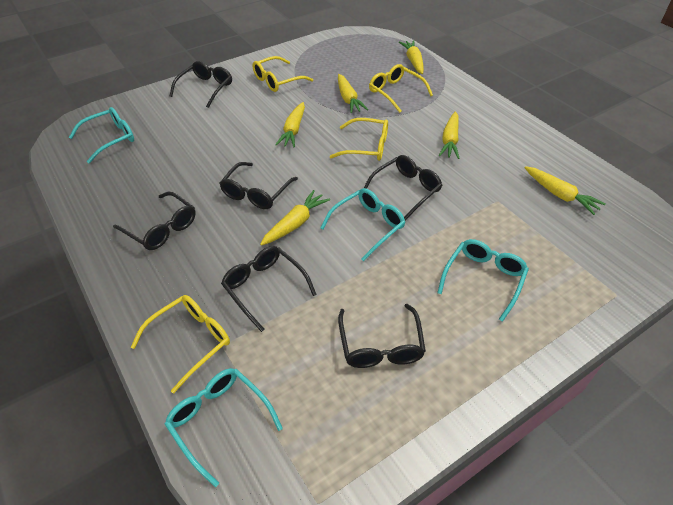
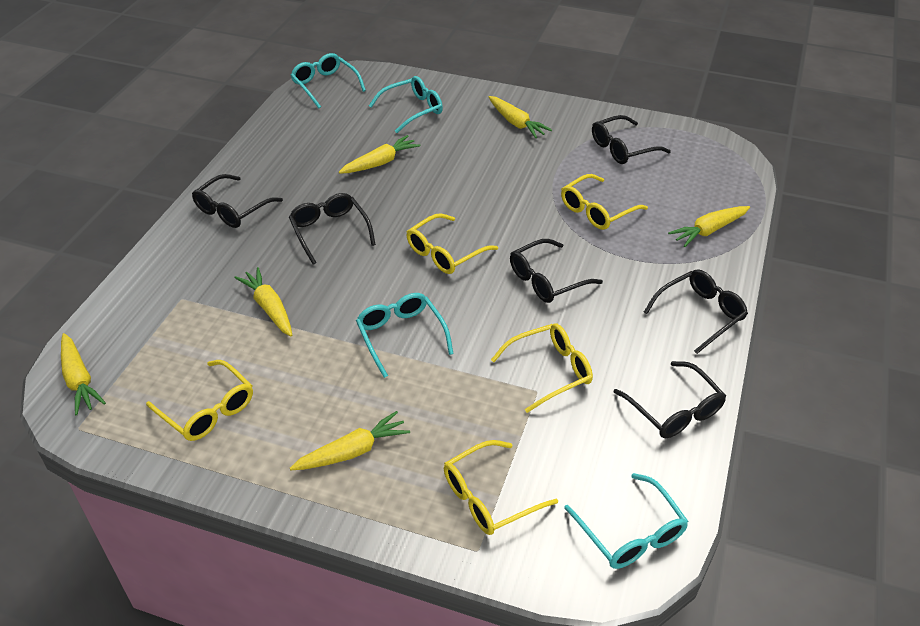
yellow glasses: 4 -> 5

